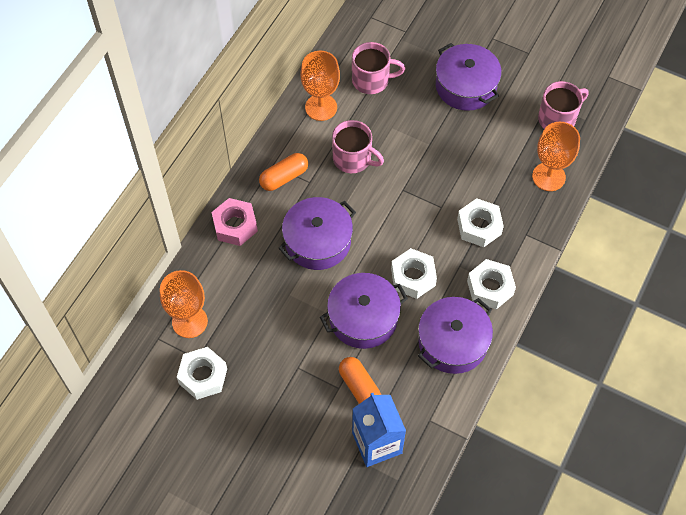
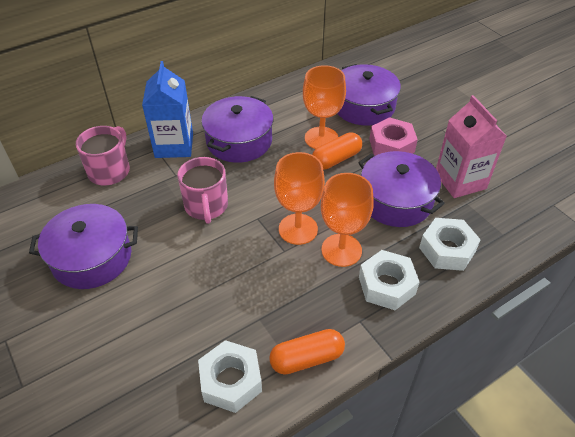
pink carton: 0 -> 1
pink mug: 3 -> 2
white nut: 4 -> 3

